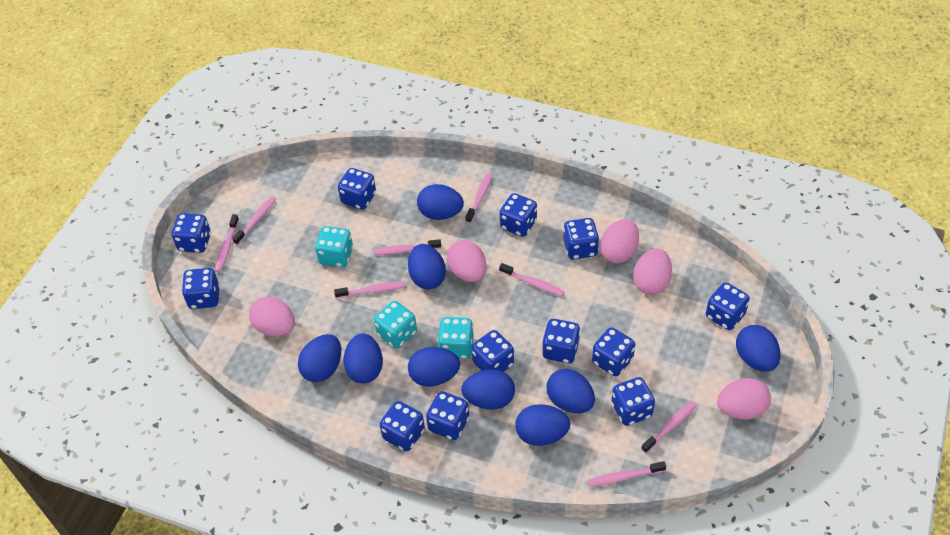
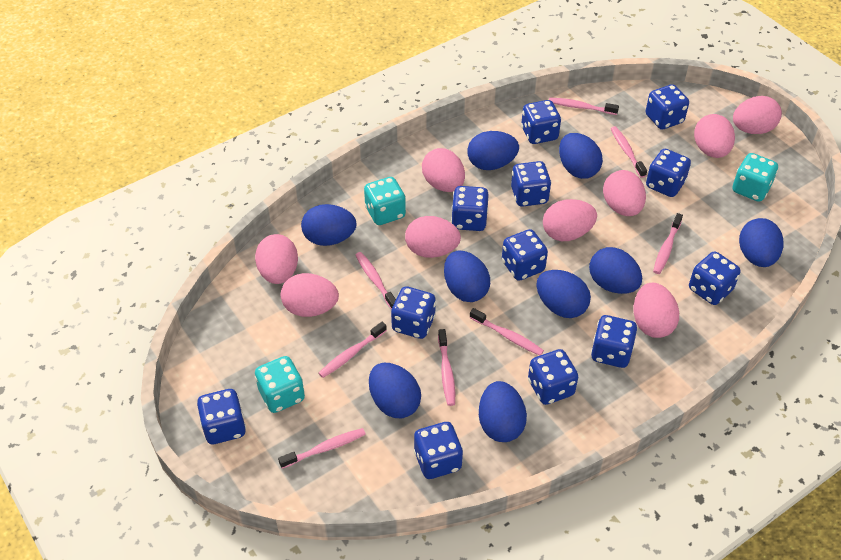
pink egg: 5 -> 9

